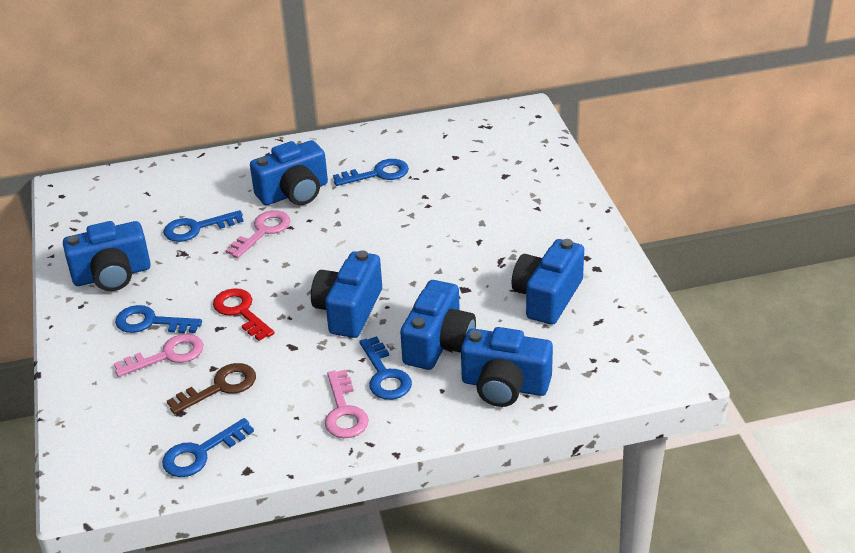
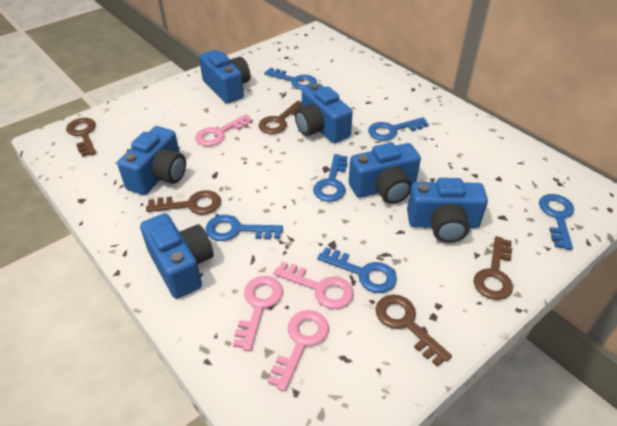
blue key: 5 -> 6
brown key: 1 -> 5
pink key: 3 -> 4
red key: 1 -> 0

